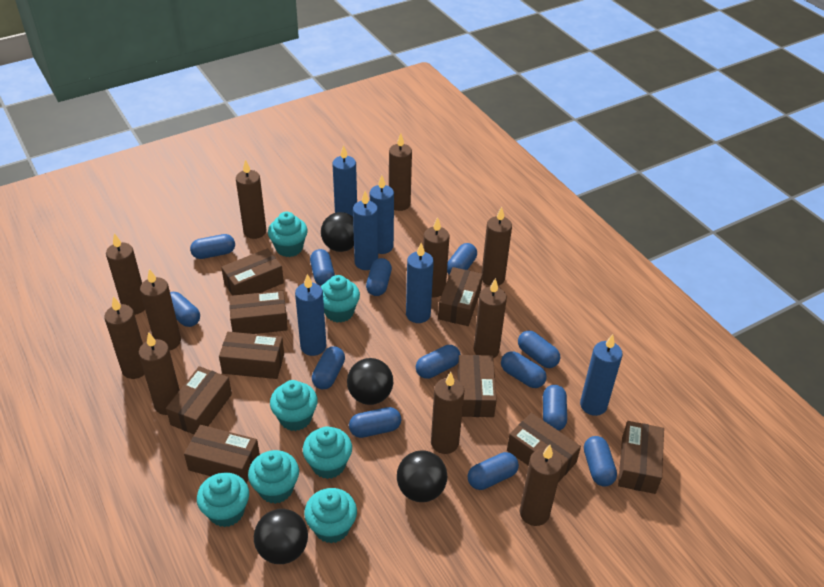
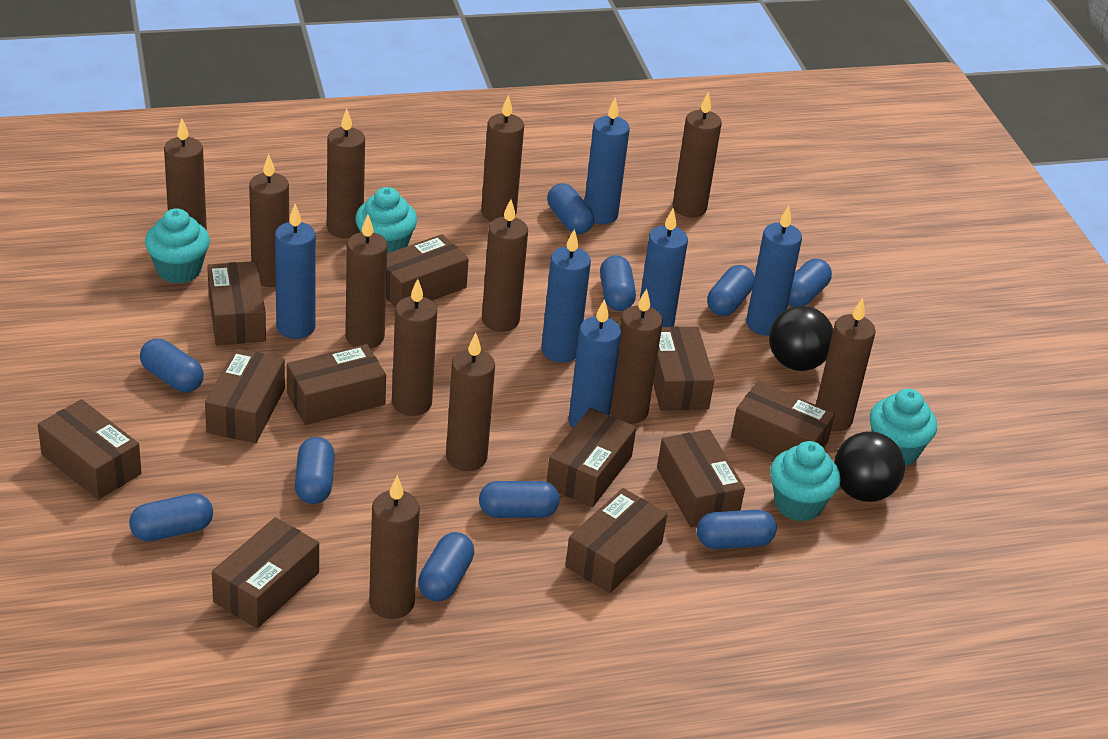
black ball: 4 -> 2
blue capsule: 13 -> 10
brown box: 9 -> 11
brown candle: 11 -> 12
turquoise cupcake: 7 -> 4

